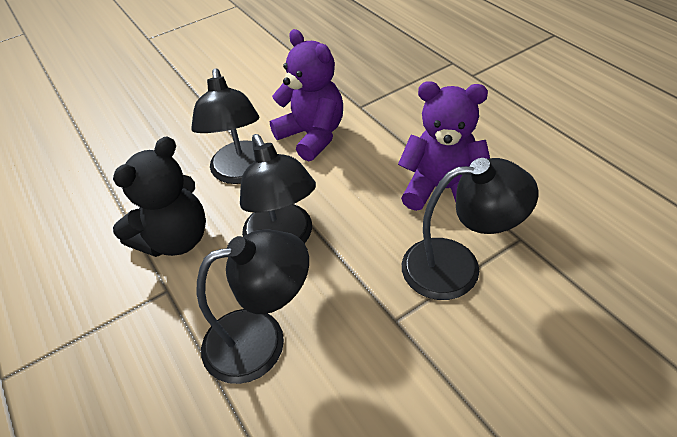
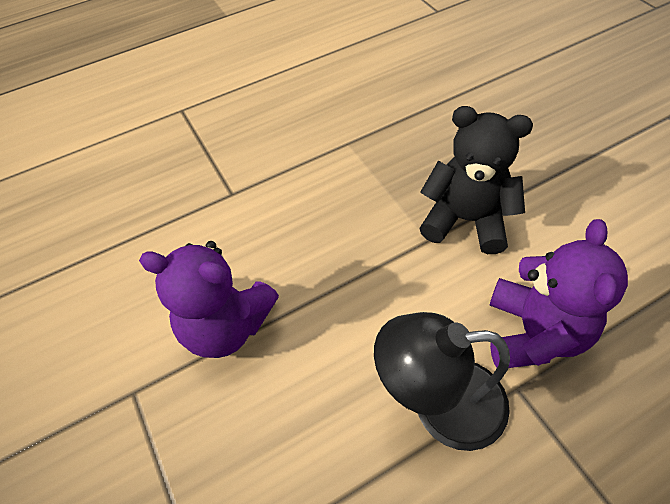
black lamp: 4 -> 1

